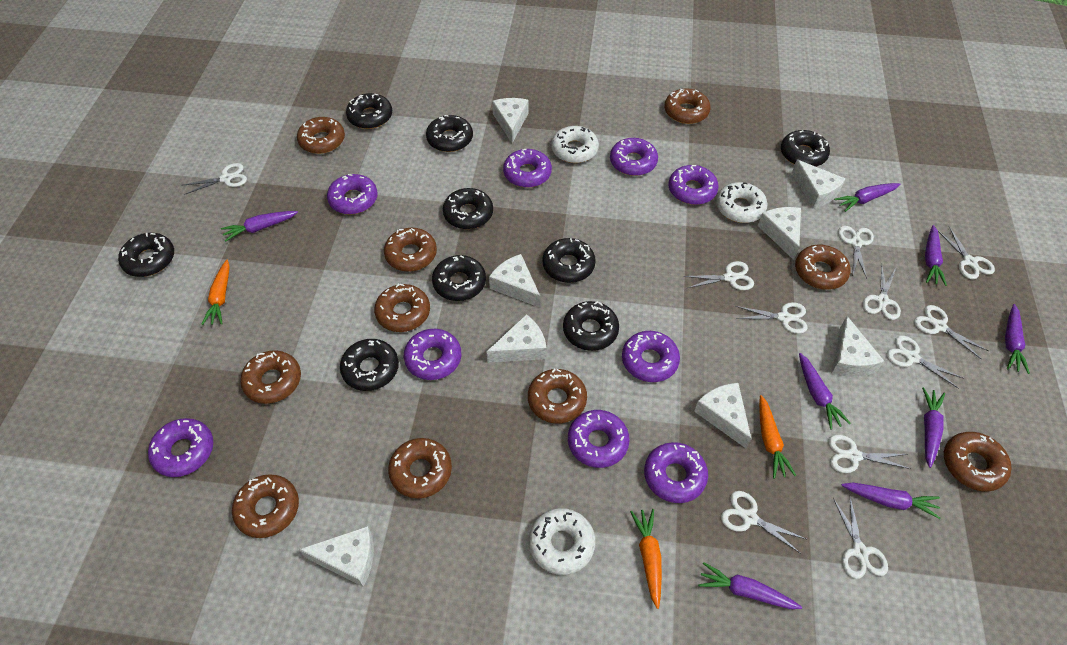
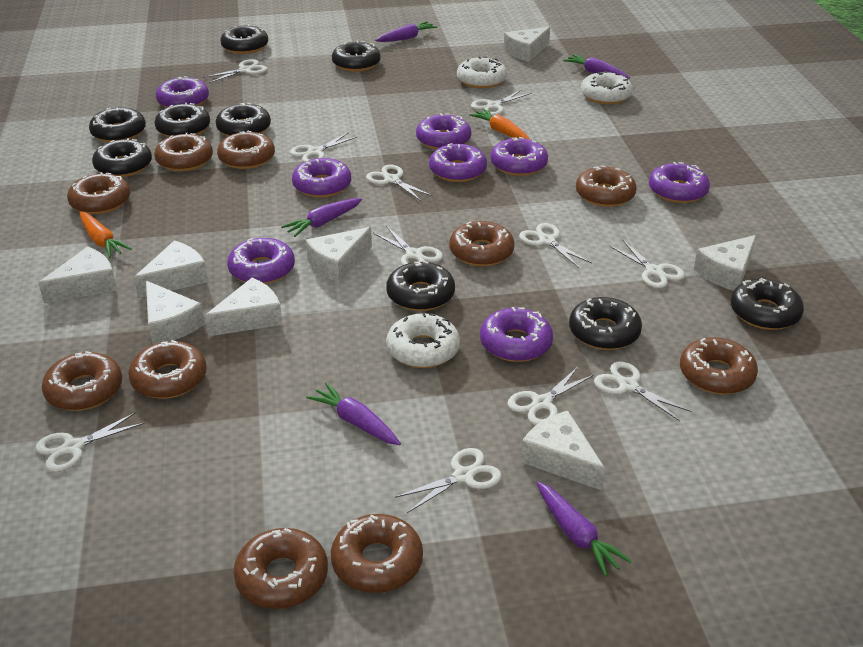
orange carrot: 3 -> 2
purple carrot: 8 -> 5
purple donut: 9 -> 8

